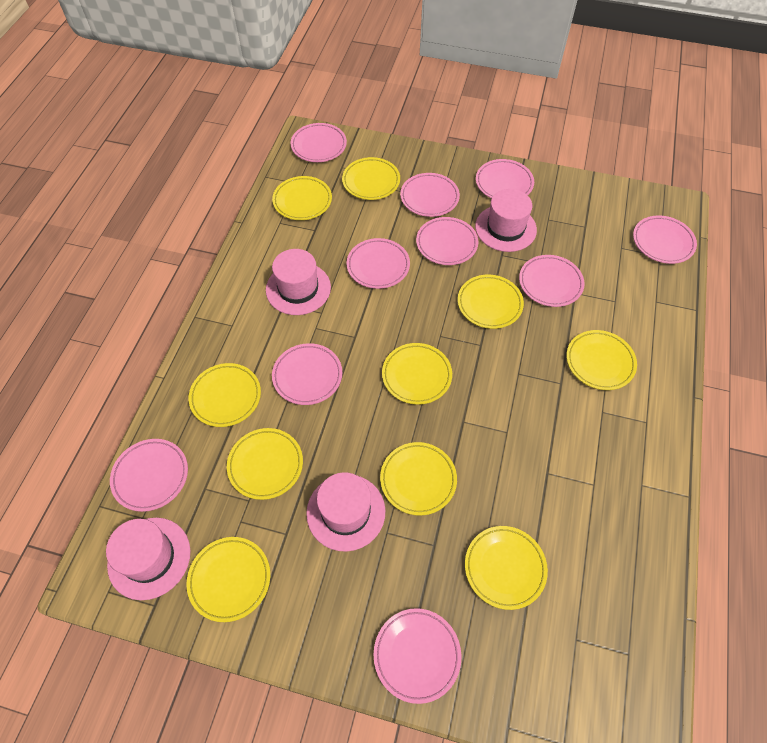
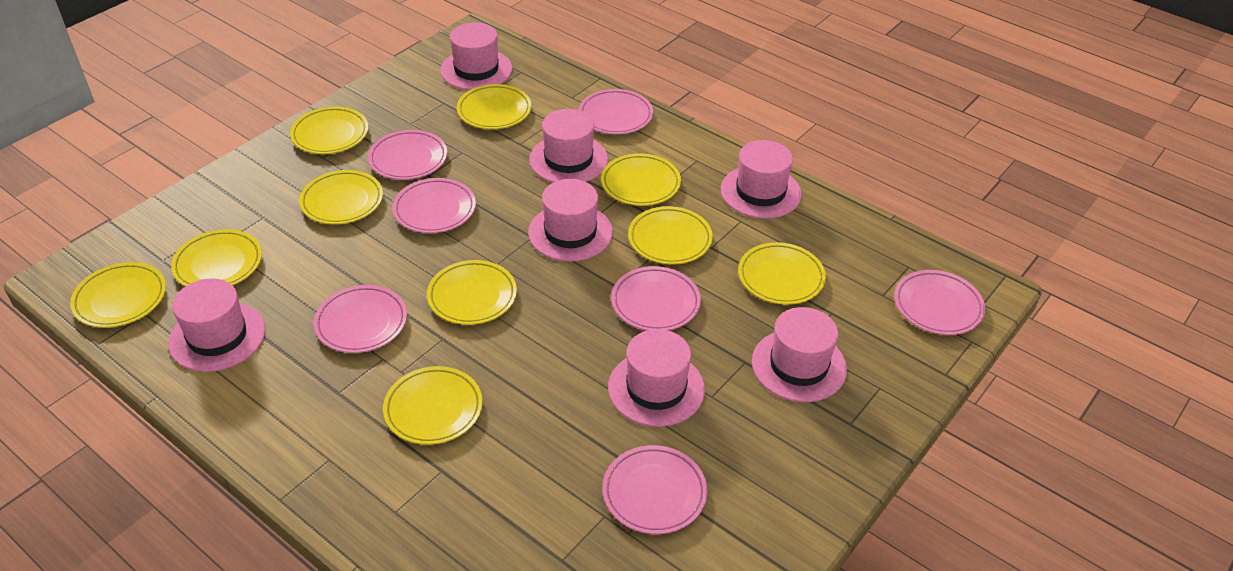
pink hat: 4 -> 7
pink plate: 10 -> 7

